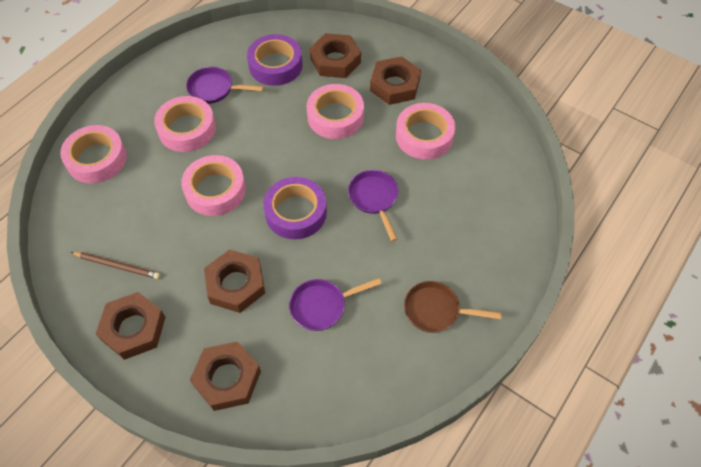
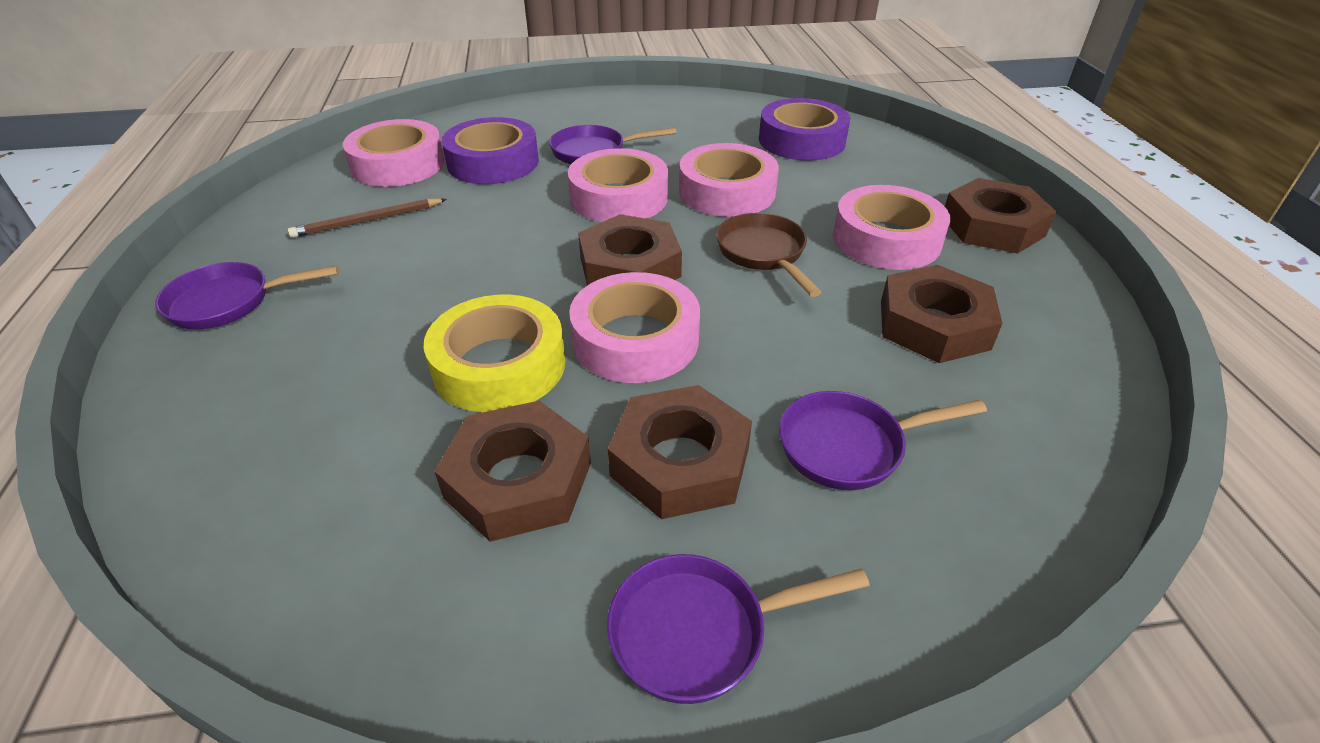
purple pan: 3 -> 4
yellow tape: 0 -> 1

